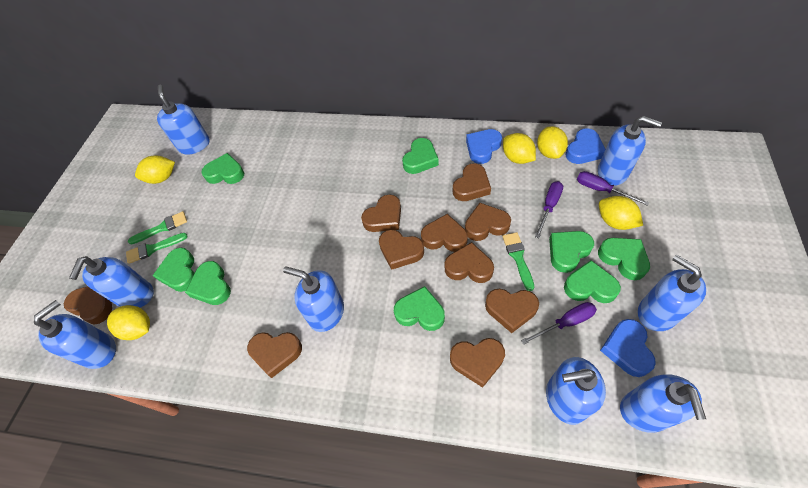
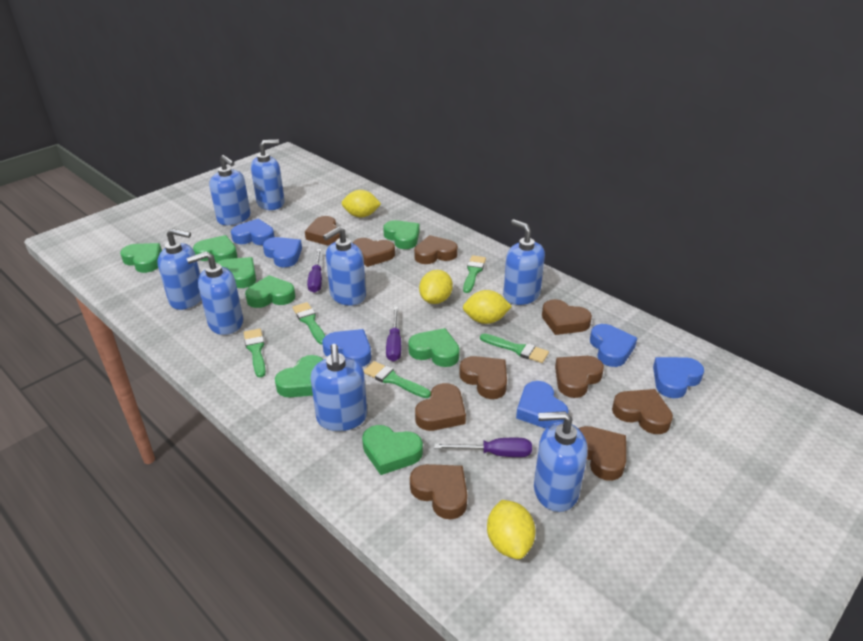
blue heart: 3 -> 6
green brush: 3 -> 5
yellow lemon: 5 -> 4

